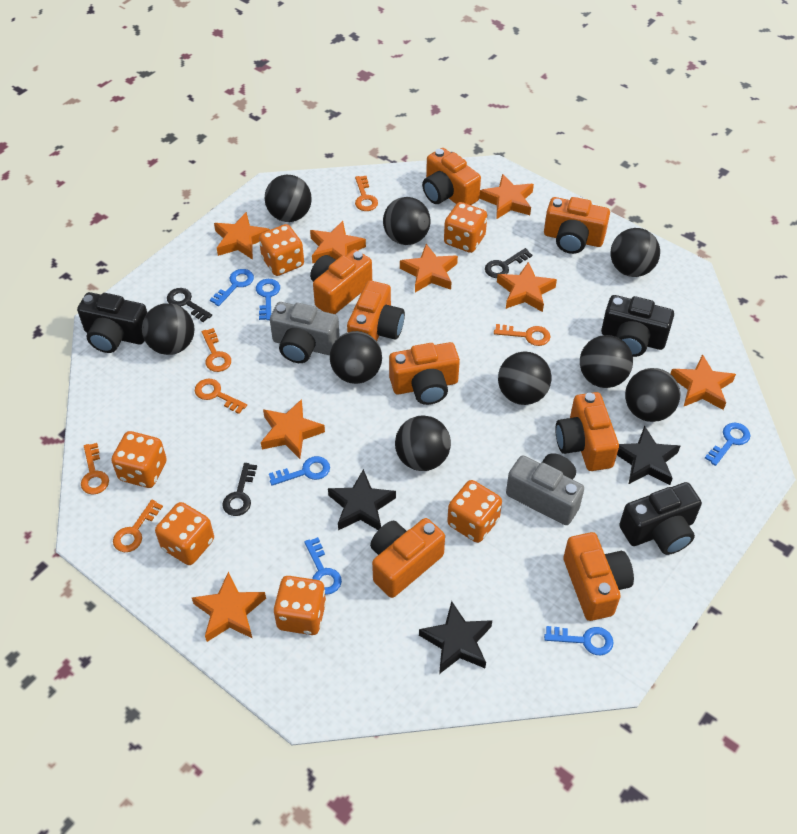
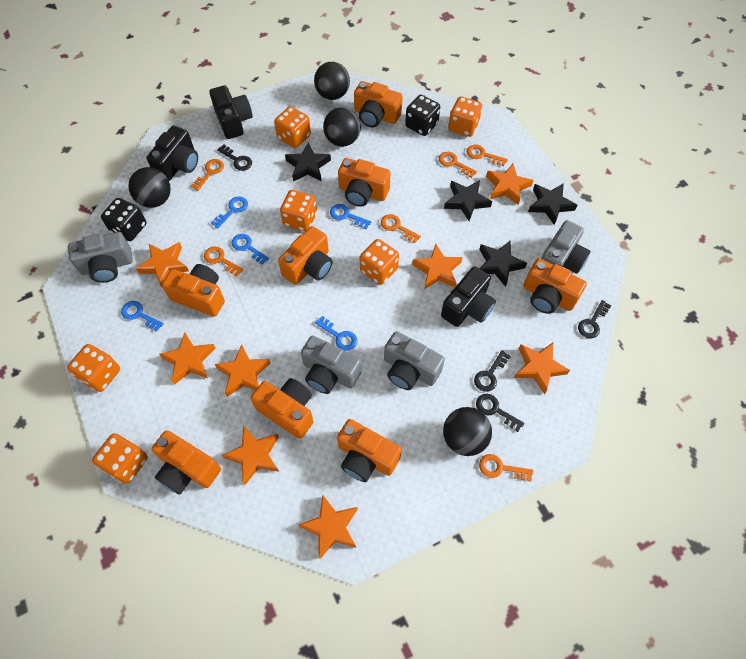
black ball: 9 -> 4
black dice: 0 -> 2
black key: 3 -> 4
black star: 3 -> 4
blue key: 6 -> 5
grey camera: 2 -> 4

